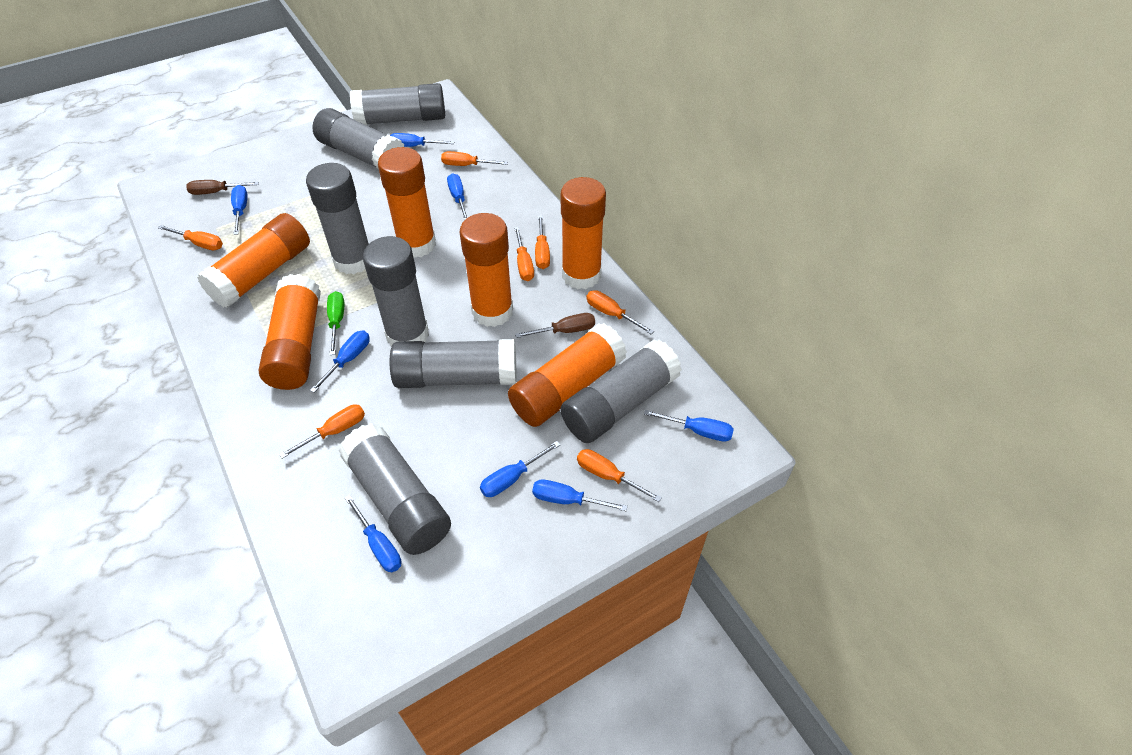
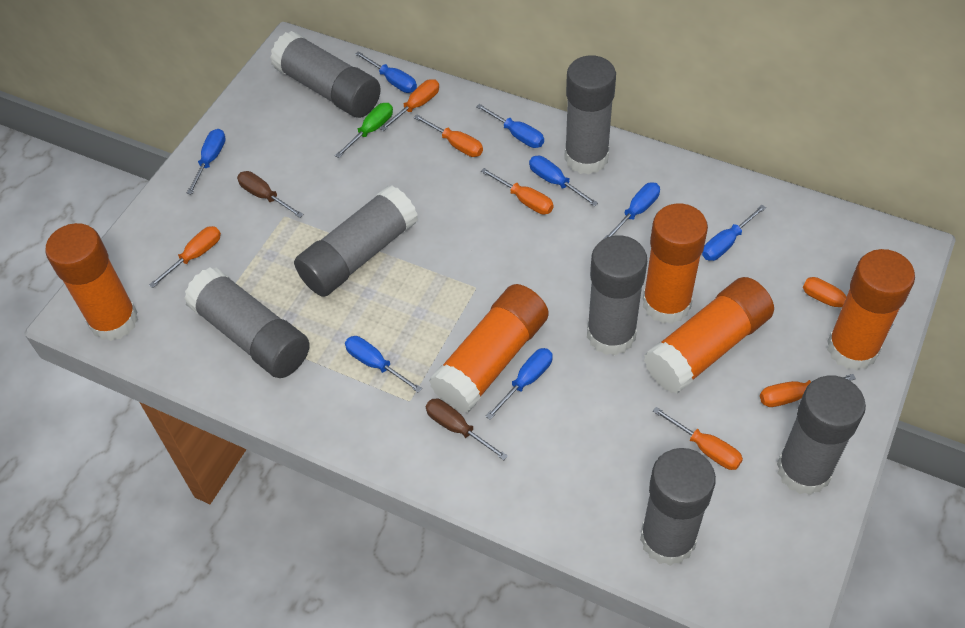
orange glue stick: 6 -> 5

